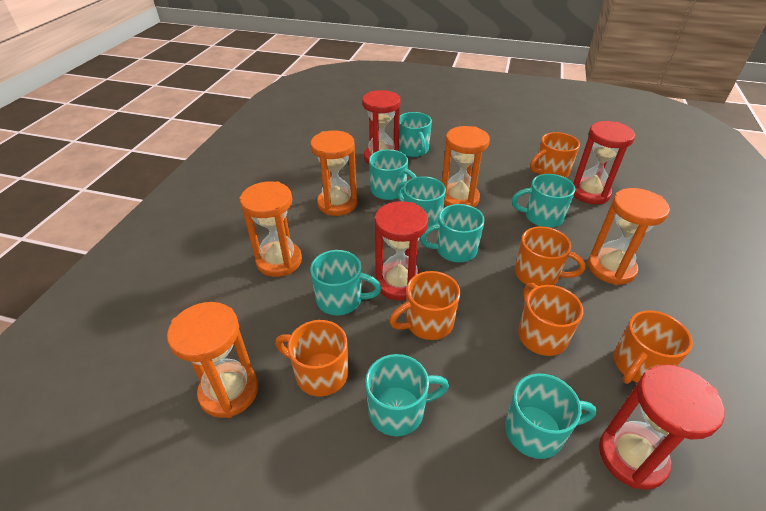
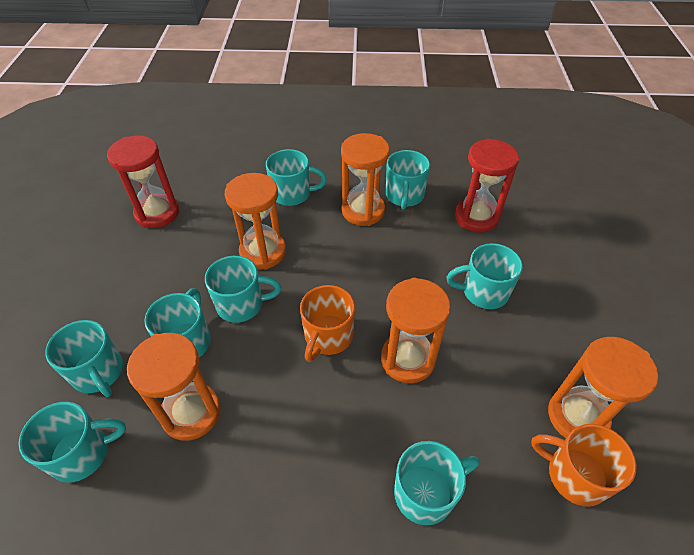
orange mug: 6 -> 2
red hourglass: 4 -> 2

